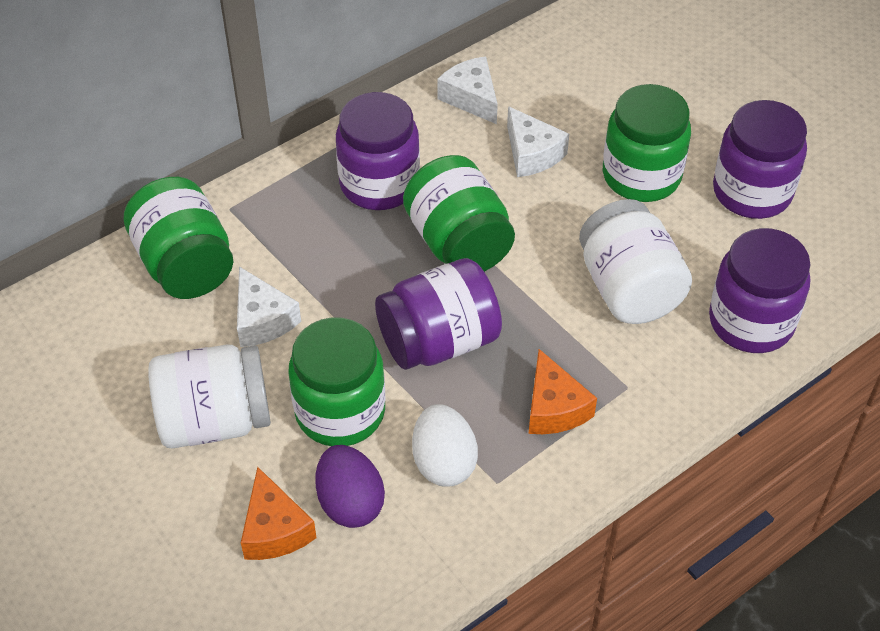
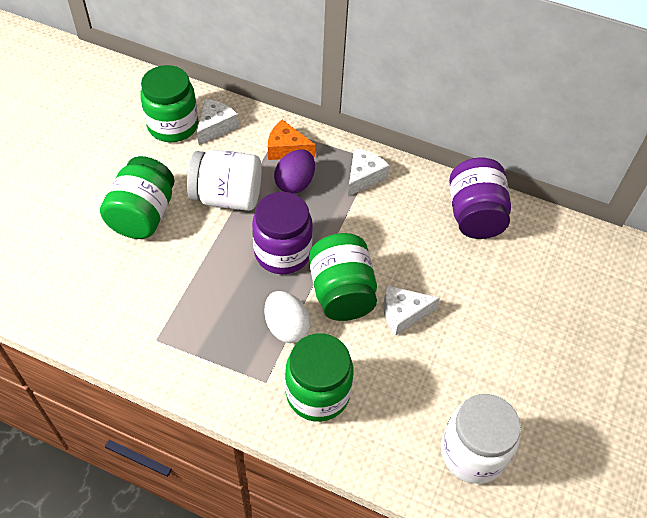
orange cheese: 2 -> 1
purple jar: 4 -> 2

